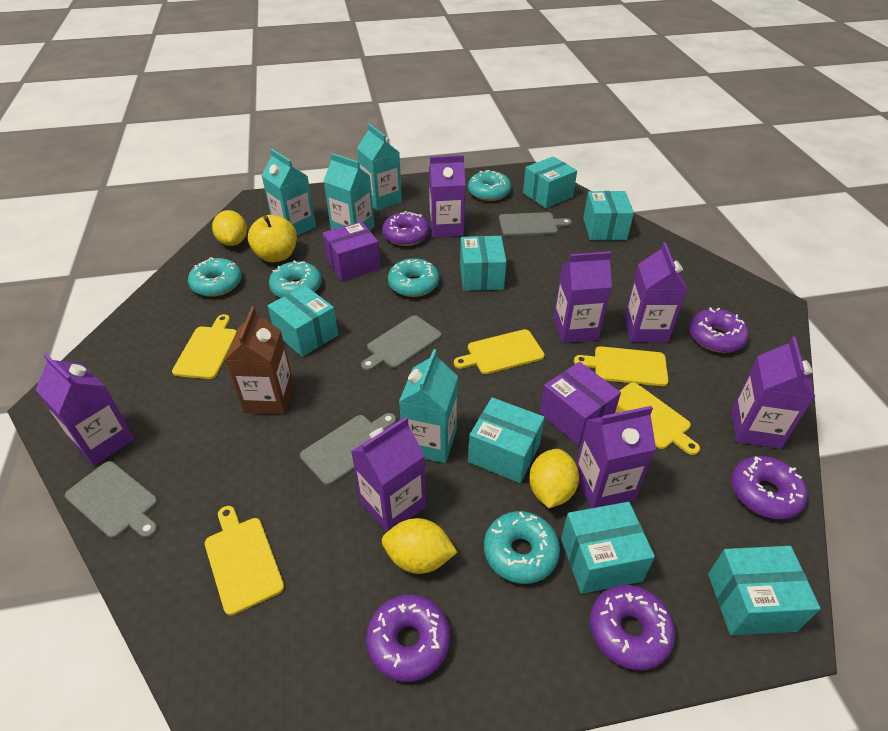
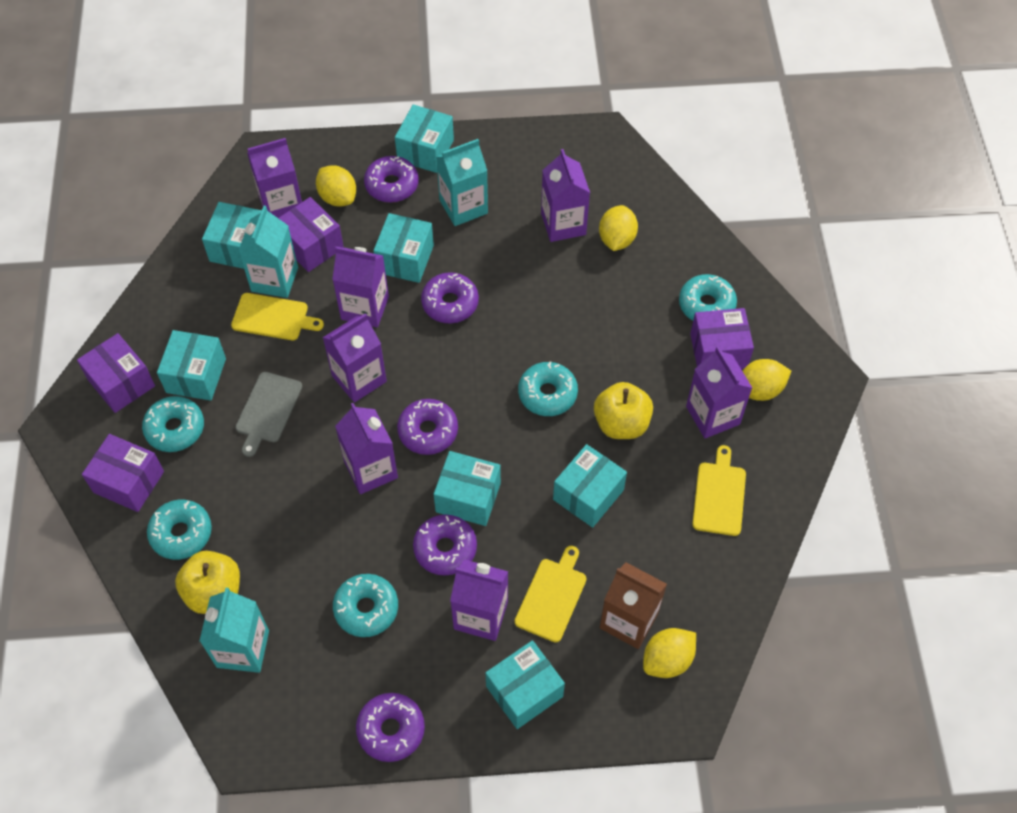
grey cutting board: 4 -> 1
purple box: 2 -> 4
turquoise carton: 4 -> 3
yellow apple: 1 -> 2
yellow cutting board: 5 -> 3
yellow lemon: 3 -> 4

